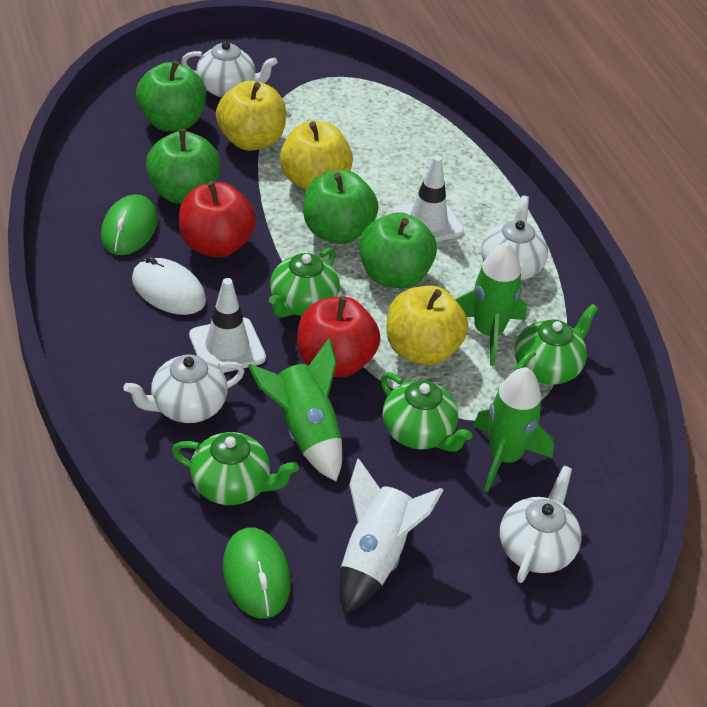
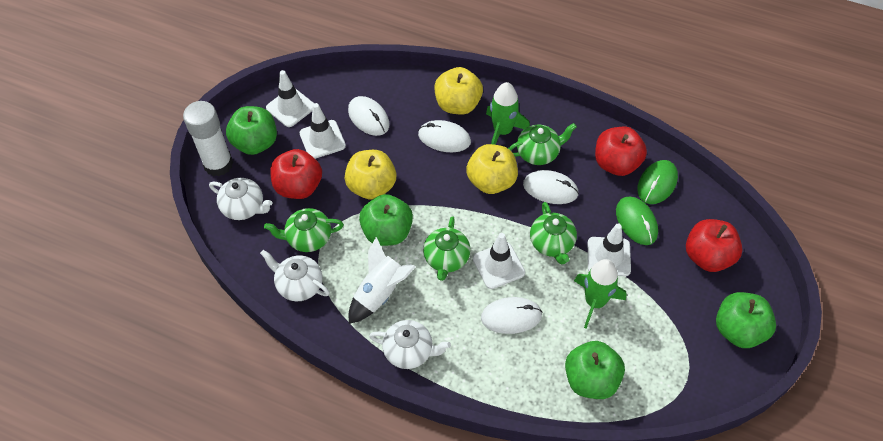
green rocket: 3 -> 2
red apple: 2 -> 3
white glue stick: 0 -> 1
white mouse: 1 -> 4
white teapot: 4 -> 3
white traffic cone: 2 -> 4

